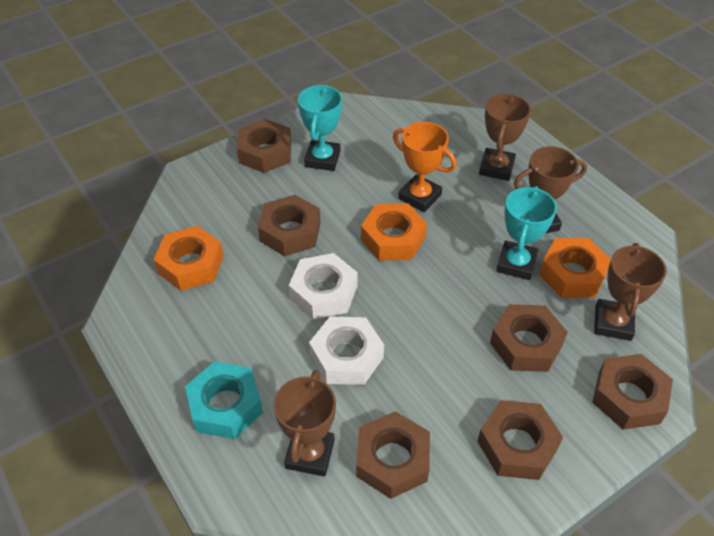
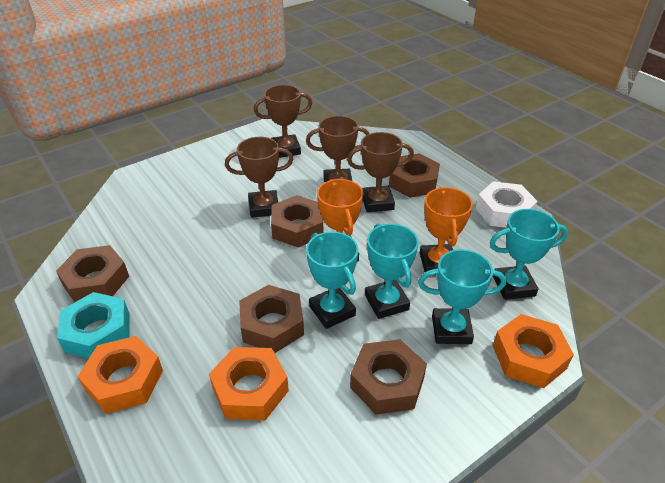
brown nut: 6 -> 5
orange trophy: 1 -> 2
turquoise trophy: 2 -> 4
white nut: 2 -> 1

